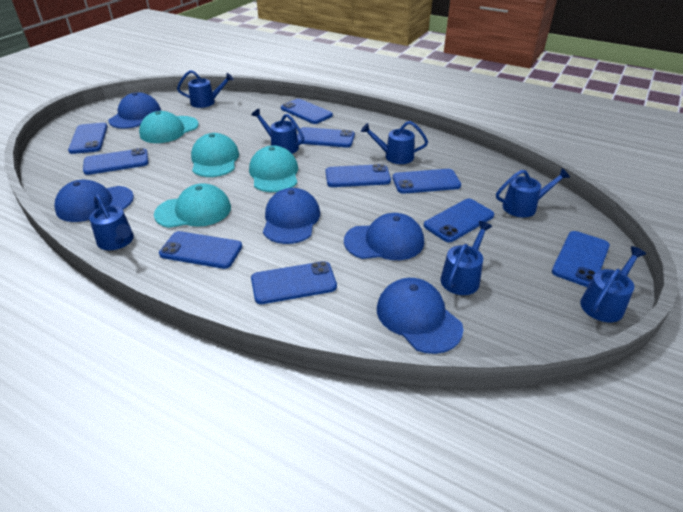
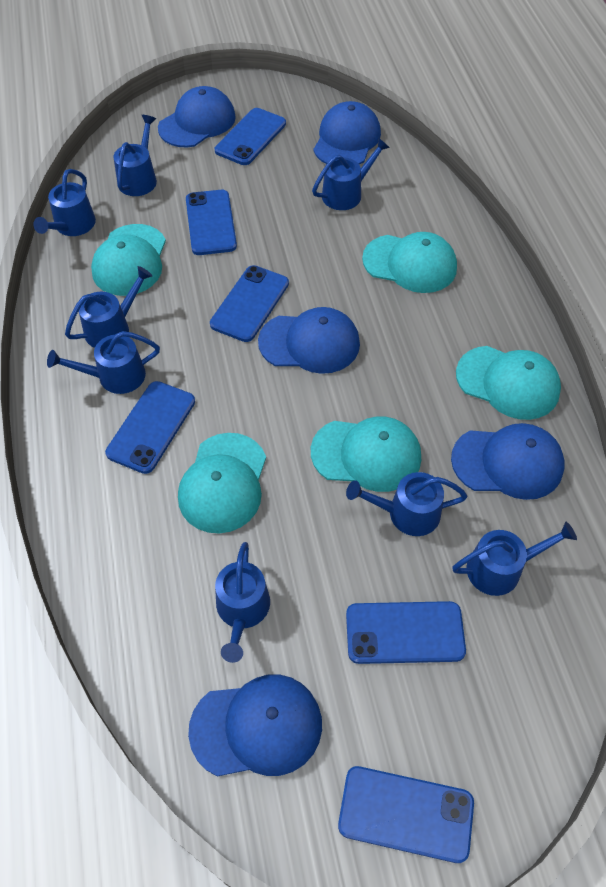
blue phone: 10 -> 6
blue watering can: 7 -> 8
turquoise cap: 4 -> 5

